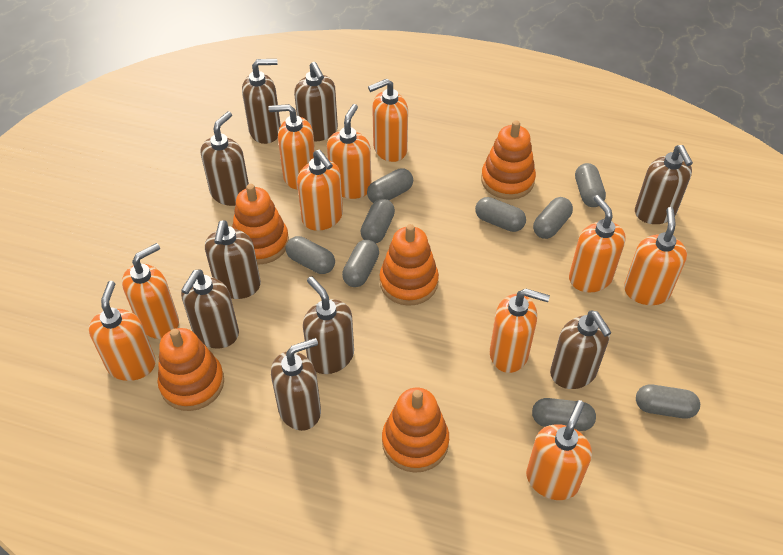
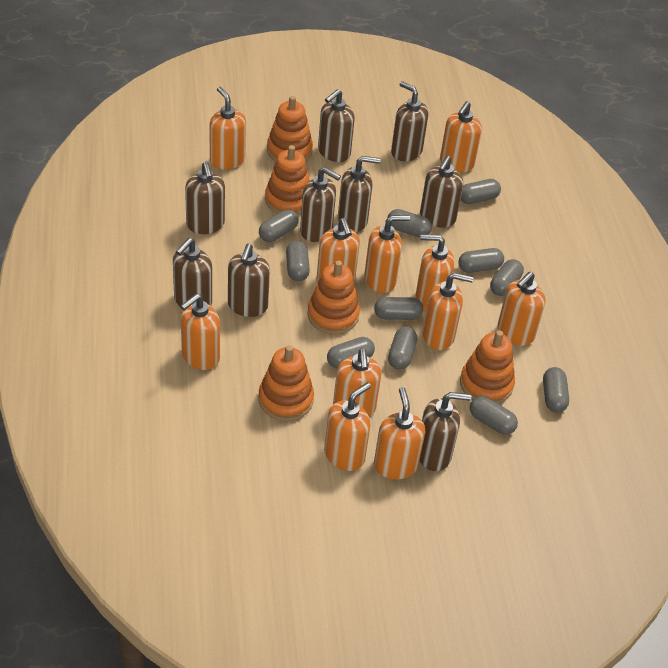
grey capsule: 9 -> 11
orange soap dispenser: 10 -> 11

